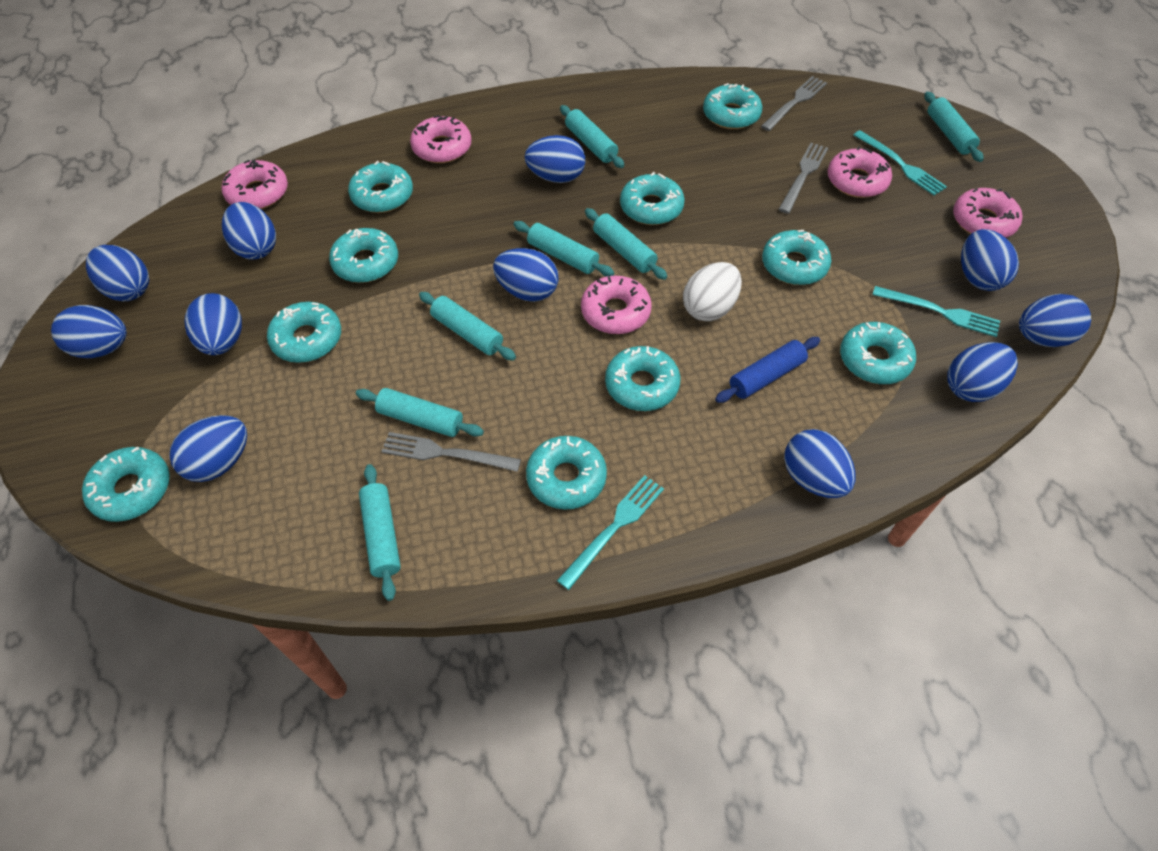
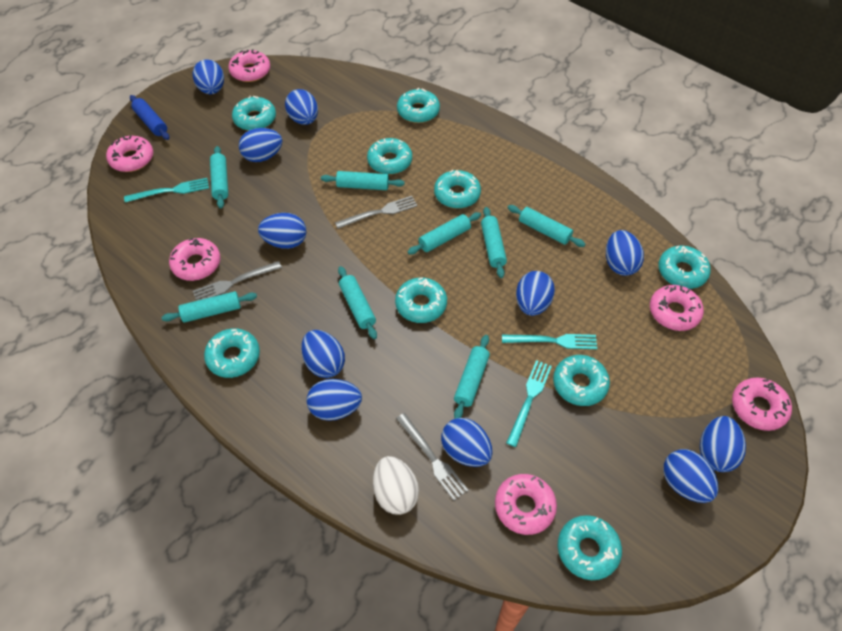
pink donut: 5 -> 6
turquoise donut: 10 -> 9
turquoise rolling pin: 7 -> 8

